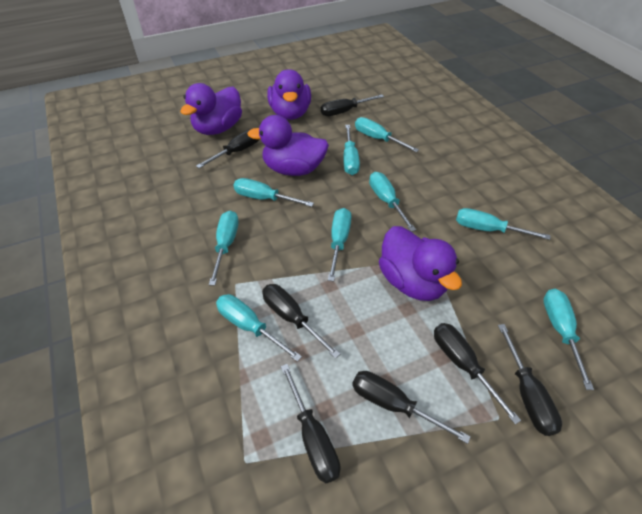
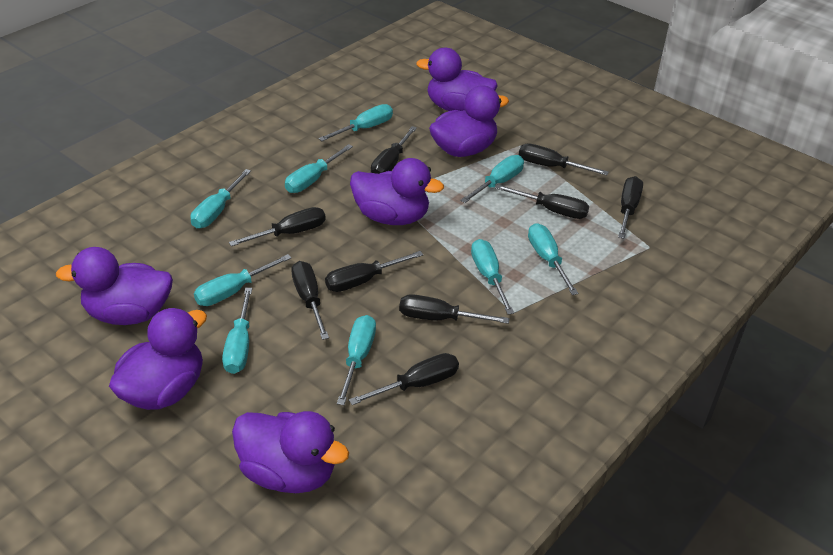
black screwdriver: 7 -> 9
purple duck: 4 -> 6

